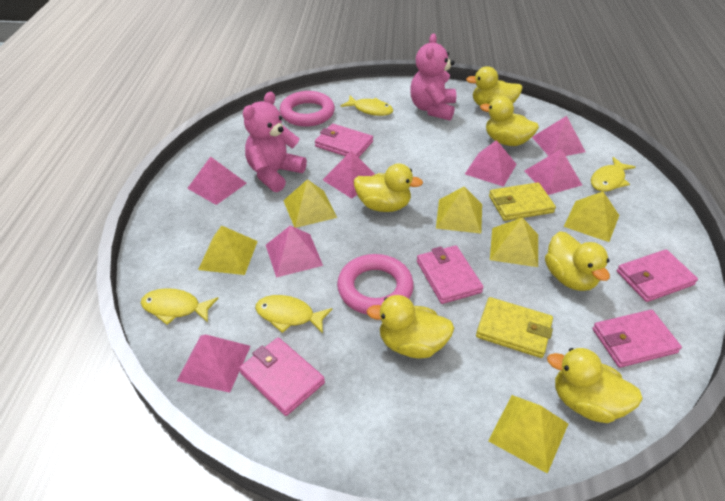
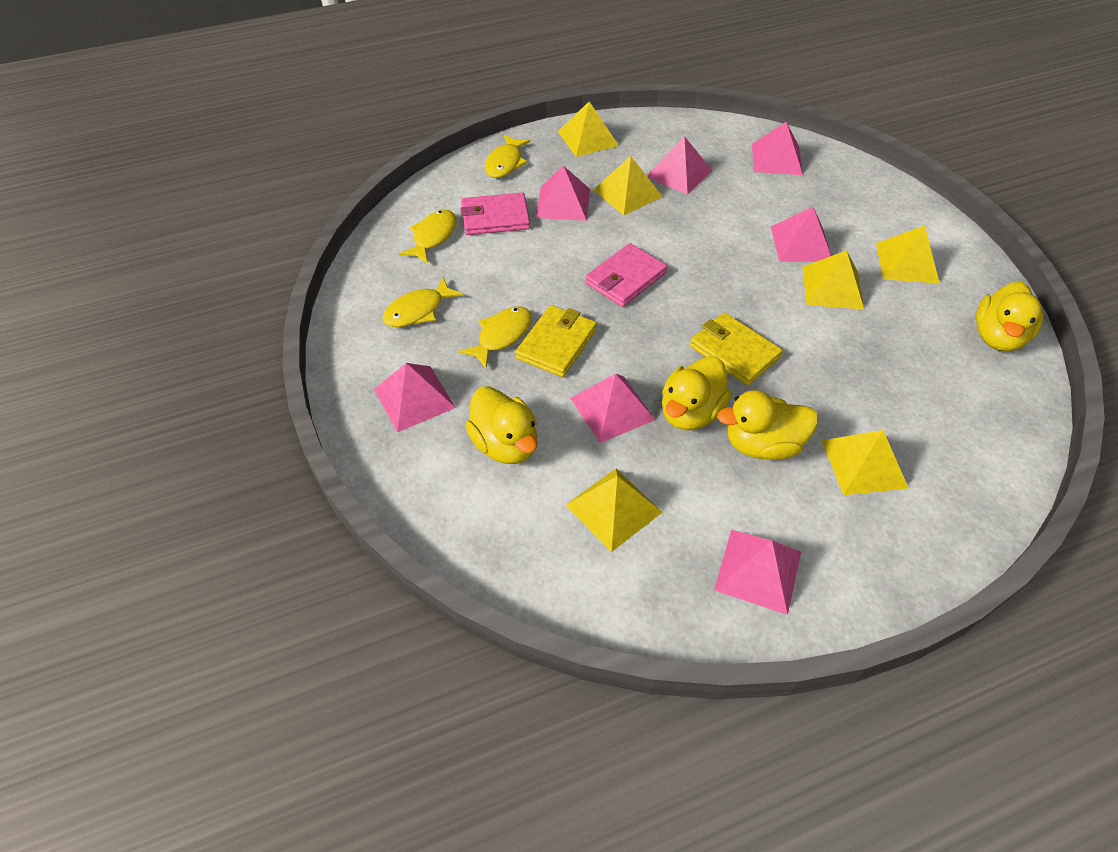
pink ring: 2 -> 0
pink teddy bear: 2 -> 0
pink wallet: 5 -> 2
yellow duck: 6 -> 4

